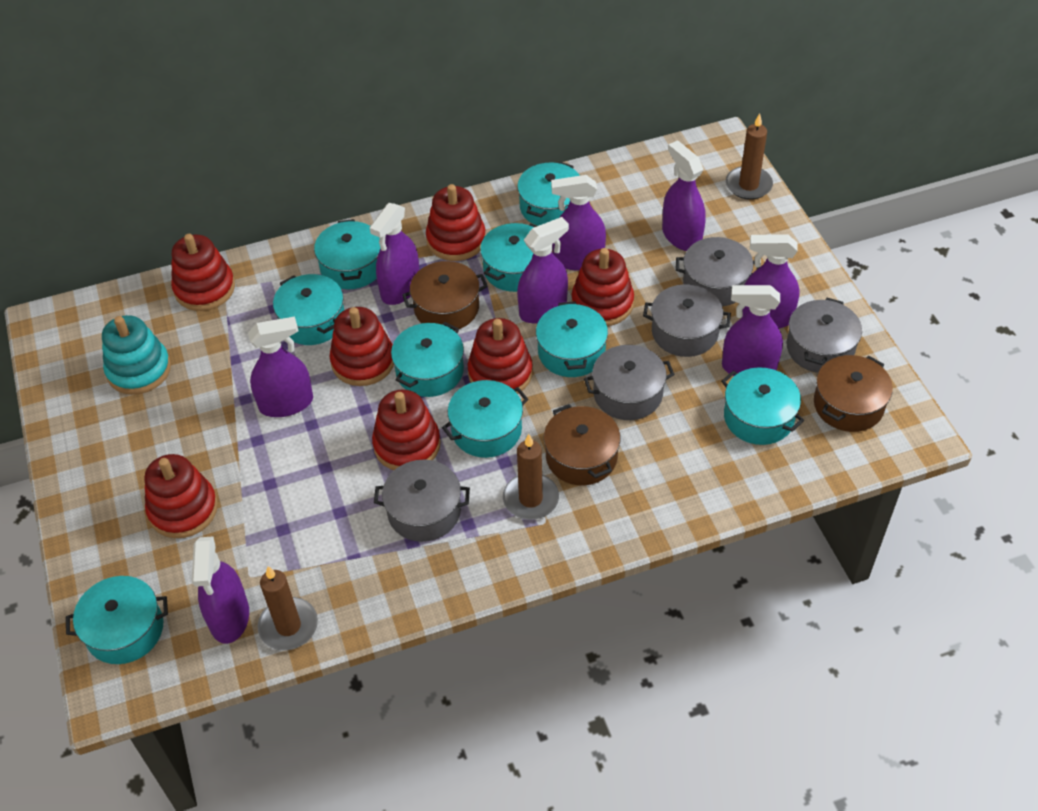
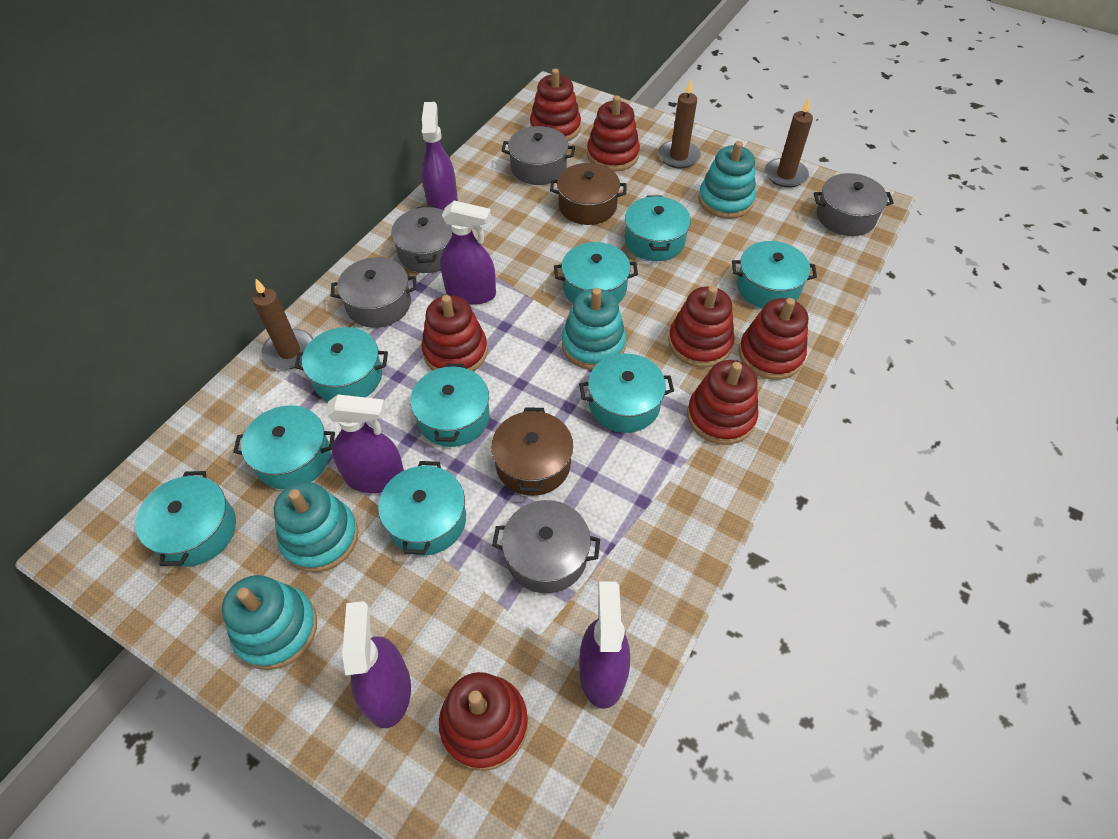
brown pot: 3 -> 2
purple spray bottle: 8 -> 5
turquoise stacking toy: 1 -> 4

